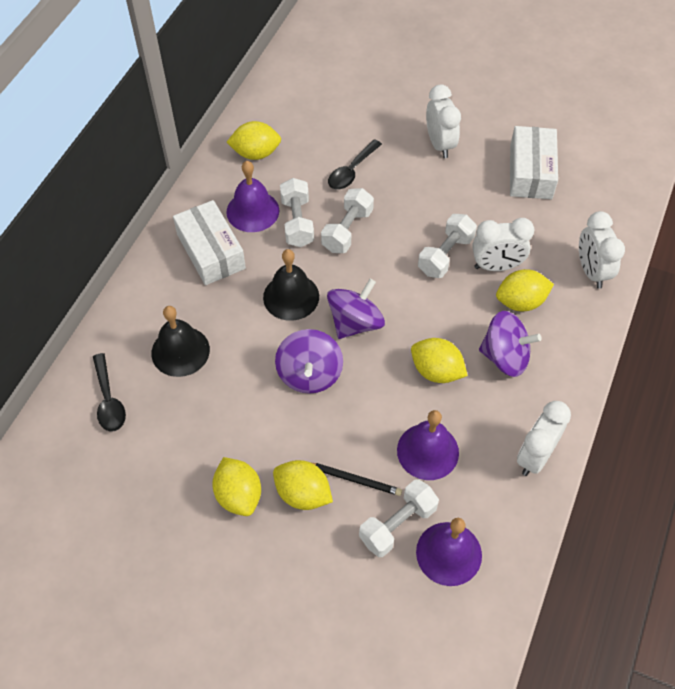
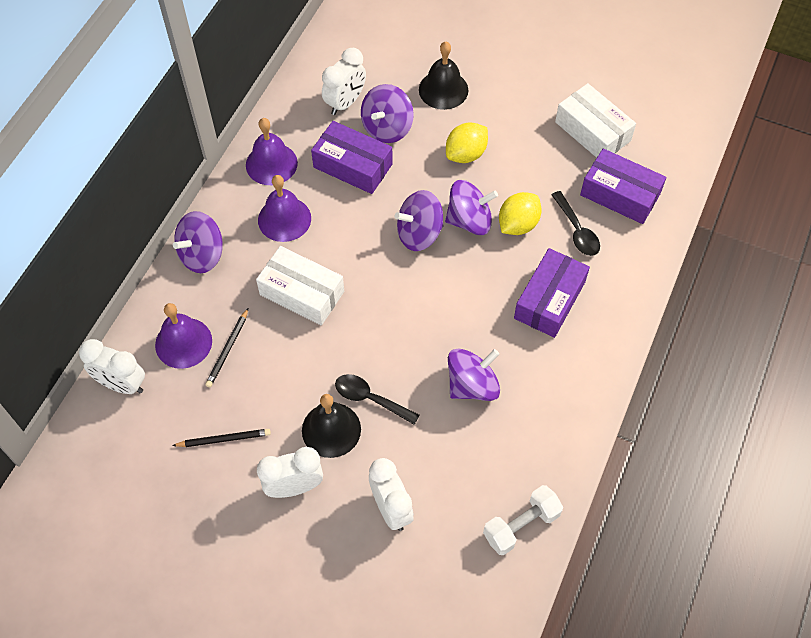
black pencil: 1 -> 2
purple box: 0 -> 3
purple spinning top: 3 -> 5
white dumbbell: 4 -> 1
yellow lemon: 5 -> 2

